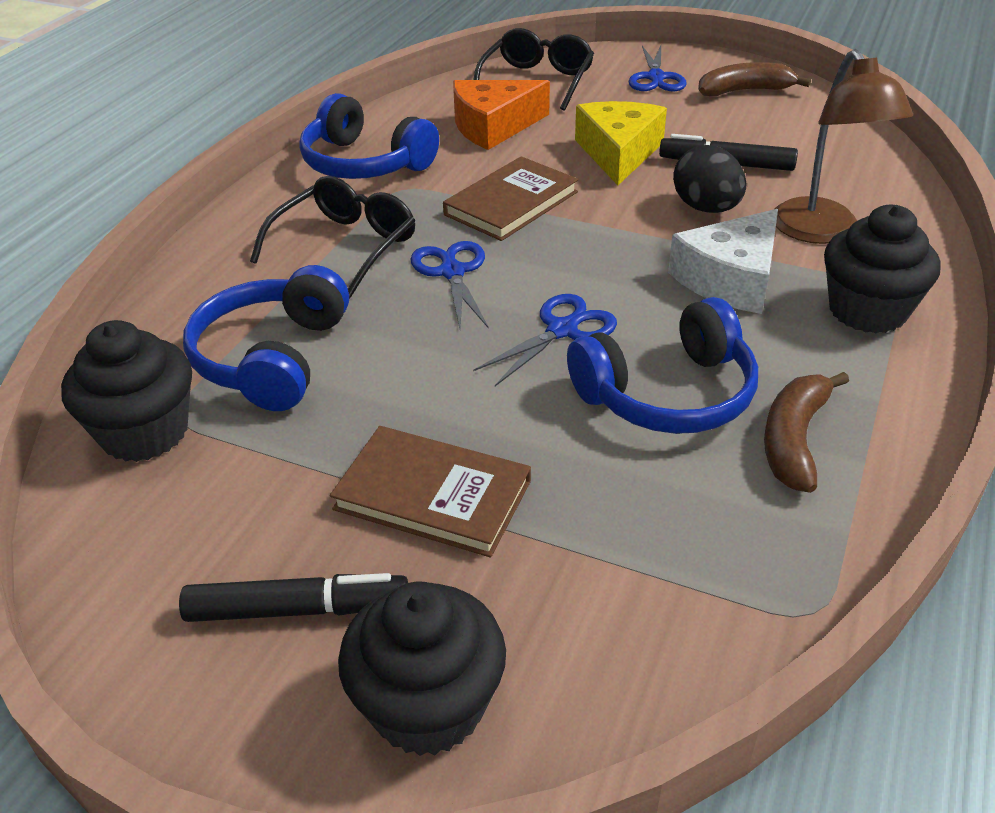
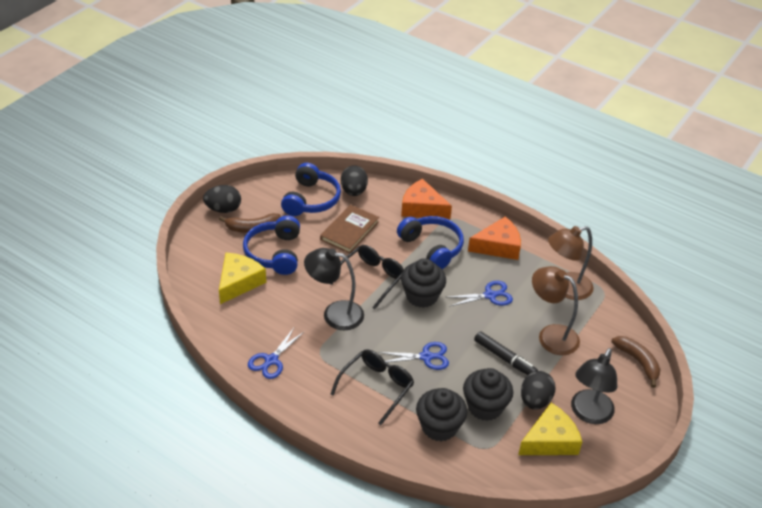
black egg: 1 -> 3
black lamp: 0 -> 2
black marker: 2 -> 1
brown book: 2 -> 1
brown lamp: 1 -> 2
orange cheese: 1 -> 2
white cheese: 1 -> 0
yellow cheese: 1 -> 2

